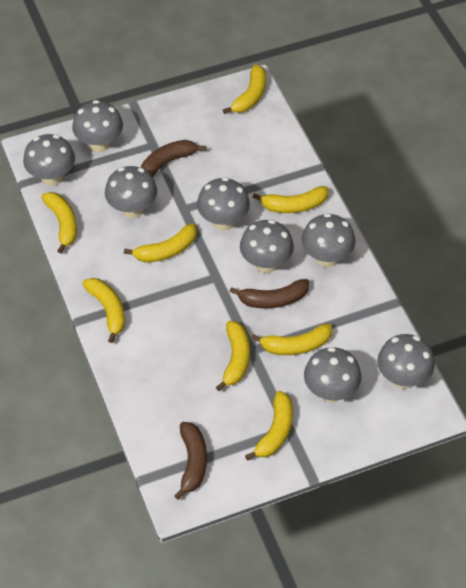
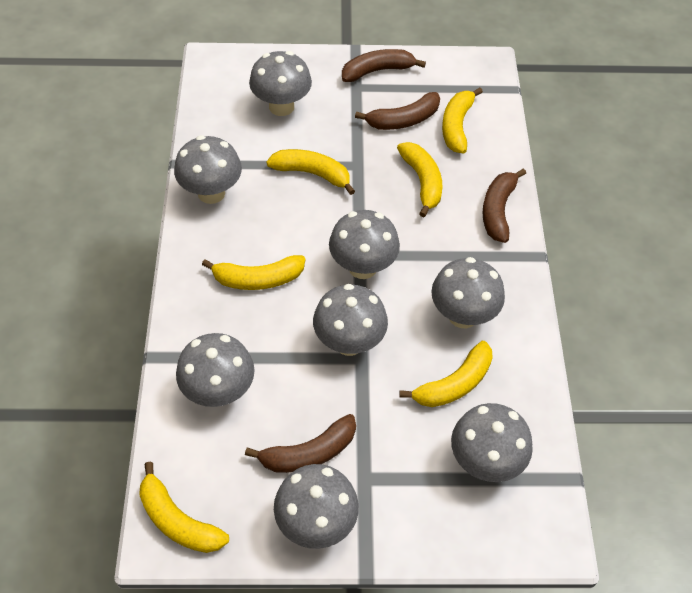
brown banana: 3 -> 4
yellow banana: 8 -> 6

